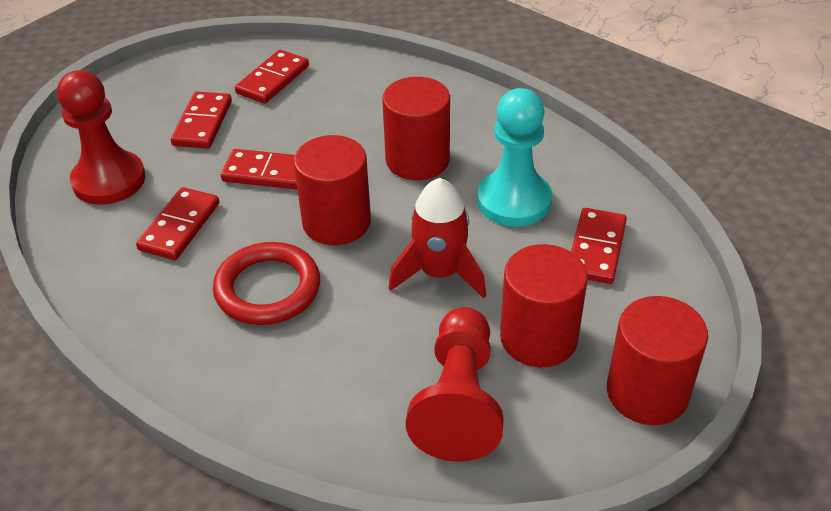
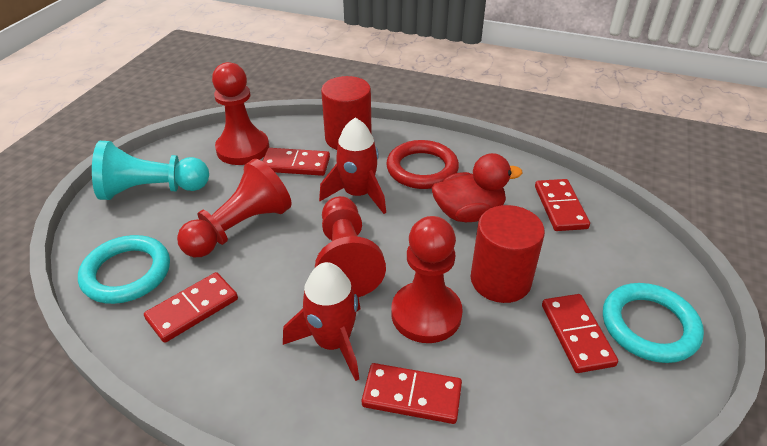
red cylinder: 4 -> 2
red duck: 0 -> 1
red pawn: 2 -> 4
red rocket: 1 -> 2
turquoise ring: 0 -> 2

